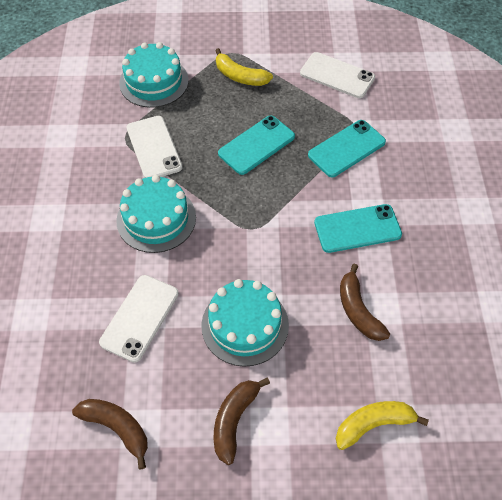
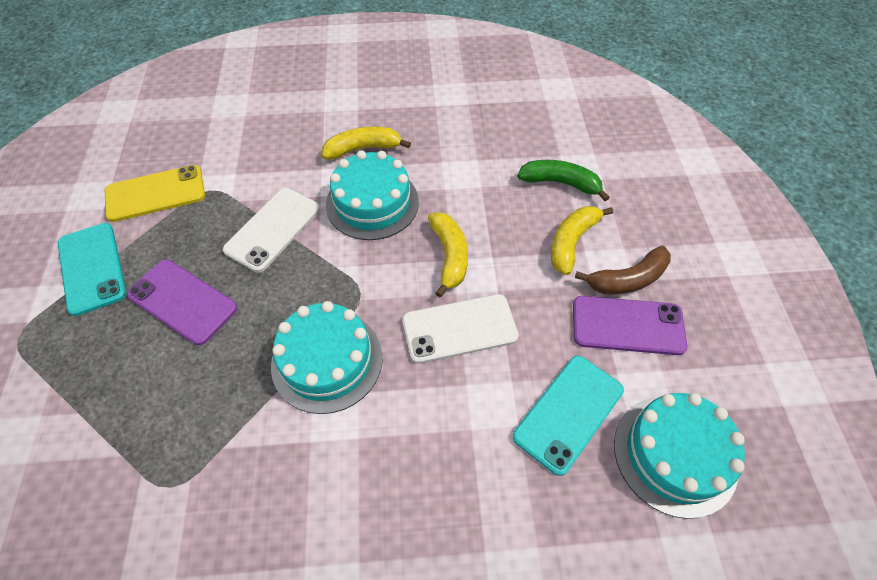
brown banana: 3 -> 1
green banana: 0 -> 1
purple phone: 0 -> 2
turquoise phone: 3 -> 2
white phone: 3 -> 2
yellow banana: 2 -> 3
yellow phone: 0 -> 1

